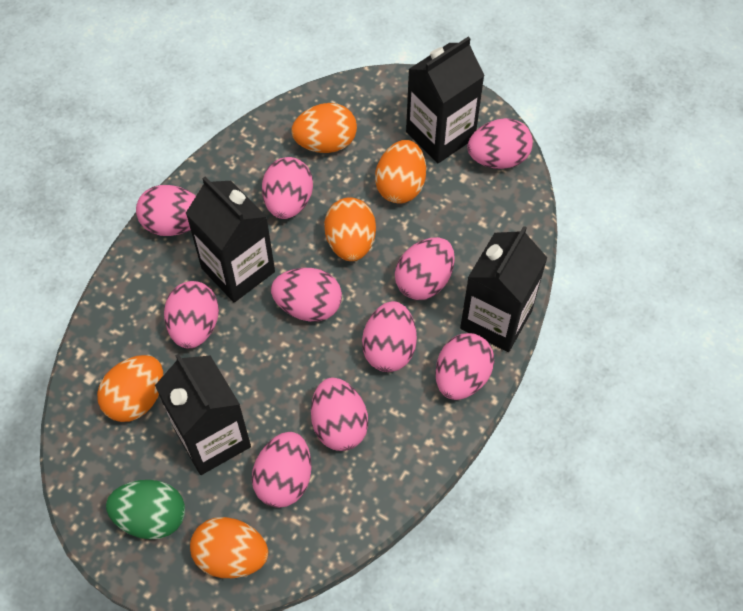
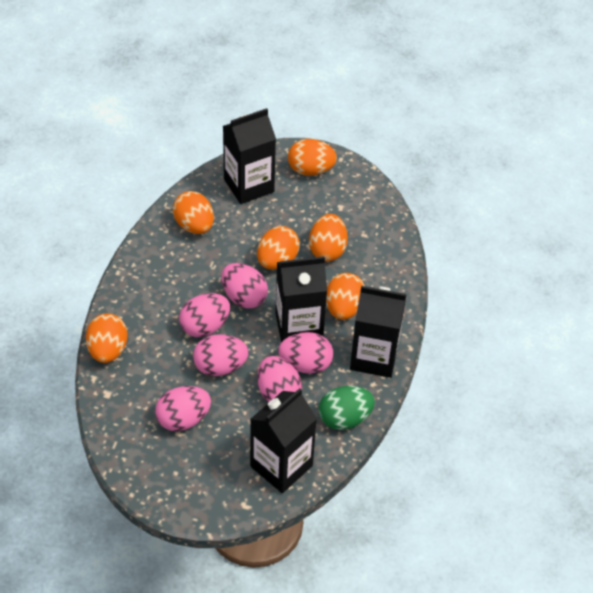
orange egg: 5 -> 6
pink egg: 10 -> 6

